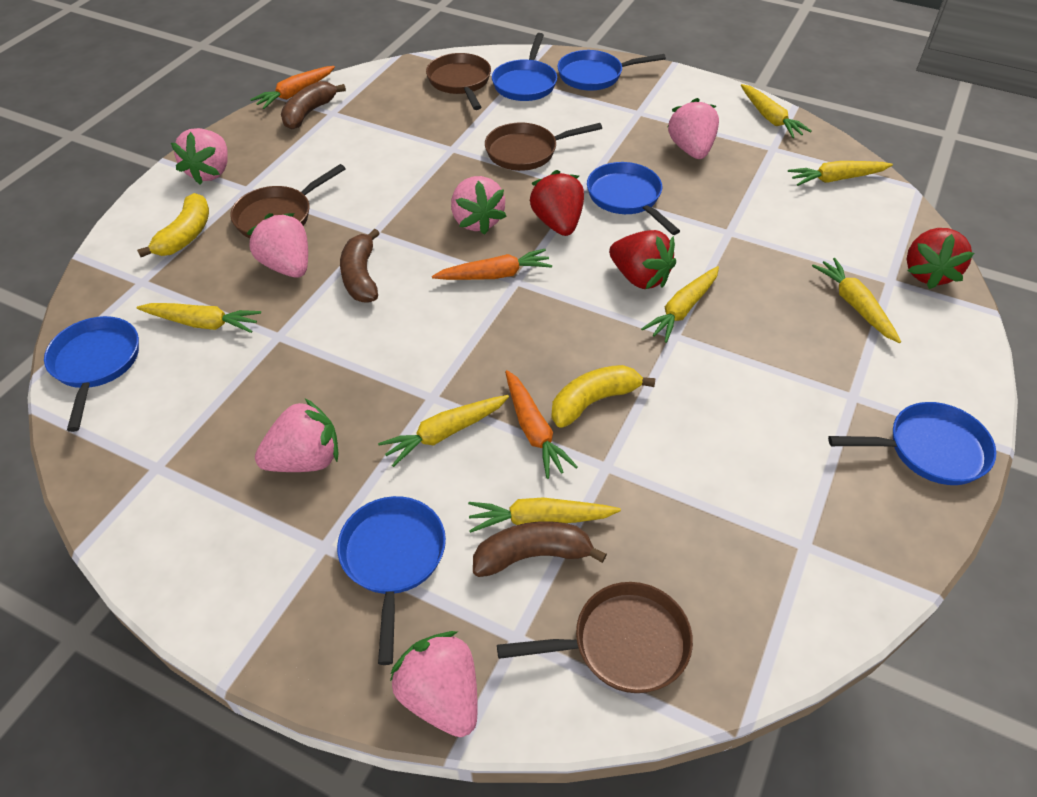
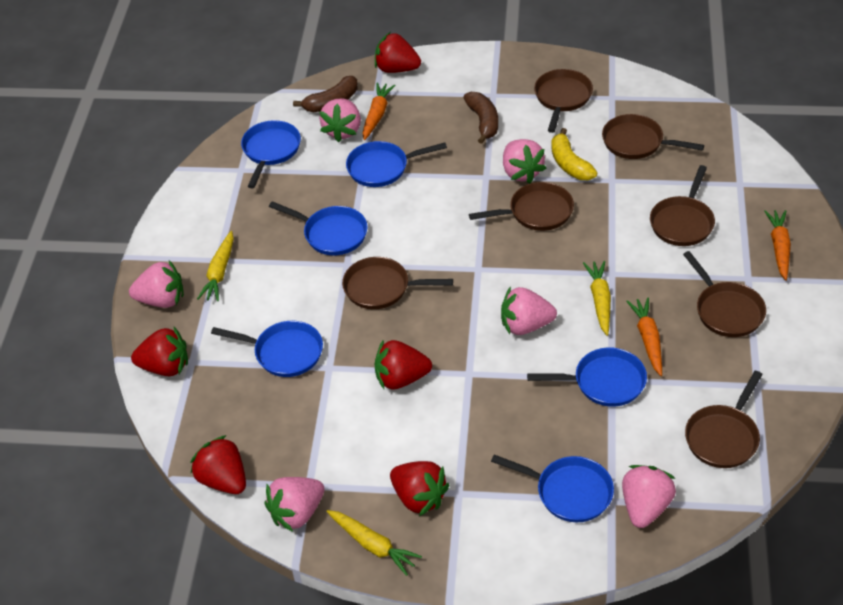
brown banana: 3 -> 2
brown pan: 4 -> 7
red strawberry: 3 -> 5
yellow banana: 2 -> 1
yellow carrot: 7 -> 3

